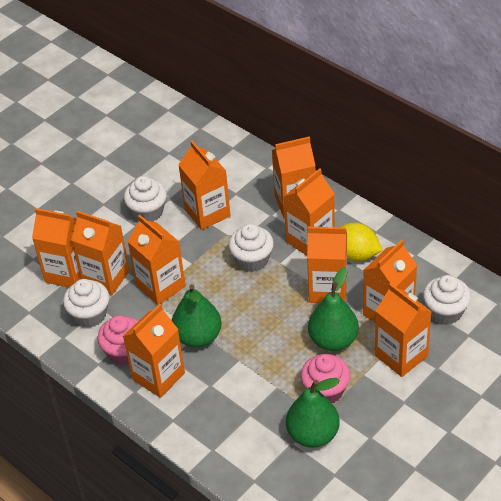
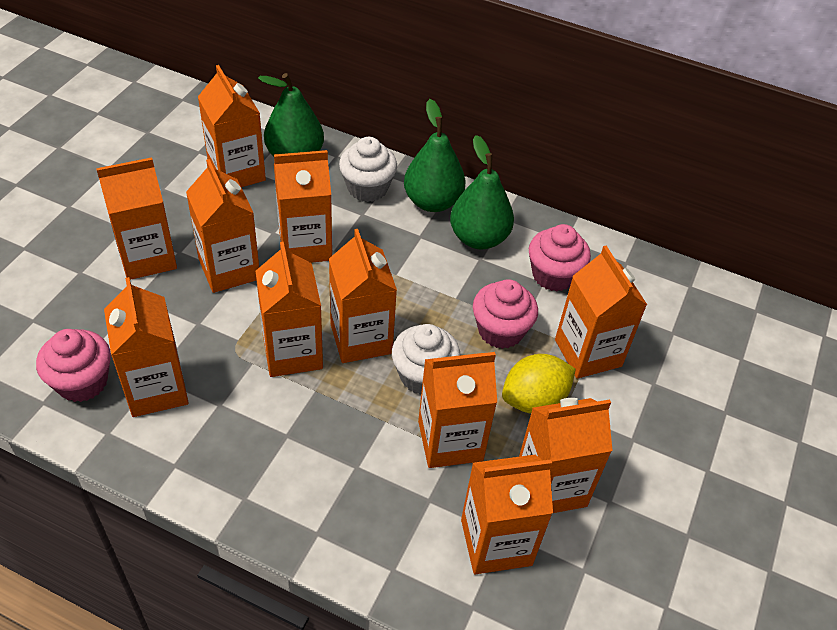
orange carton: 10 -> 11
pink cupcake: 2 -> 3
white cupcake: 4 -> 2

